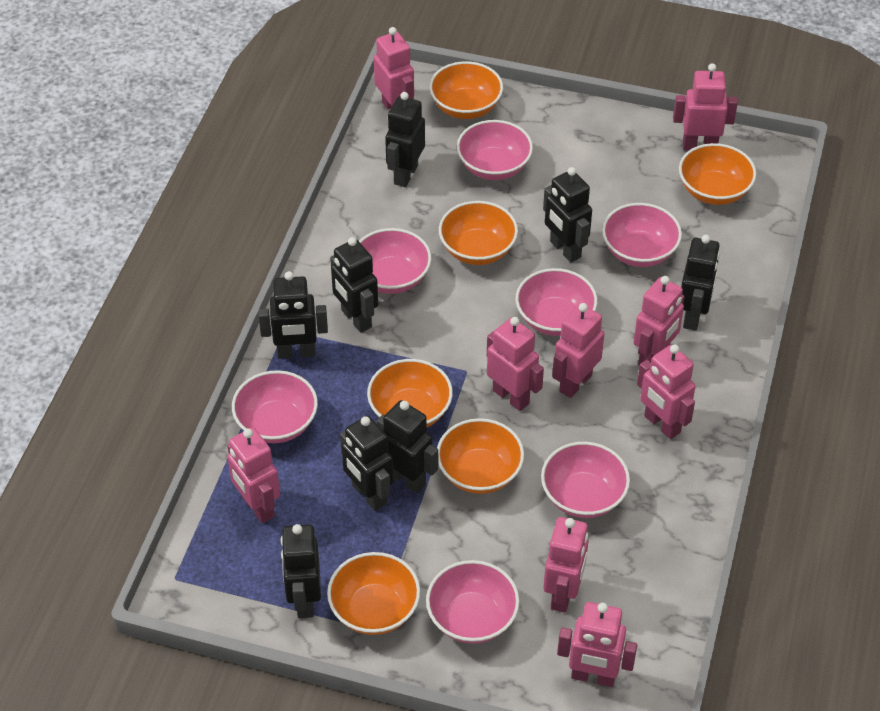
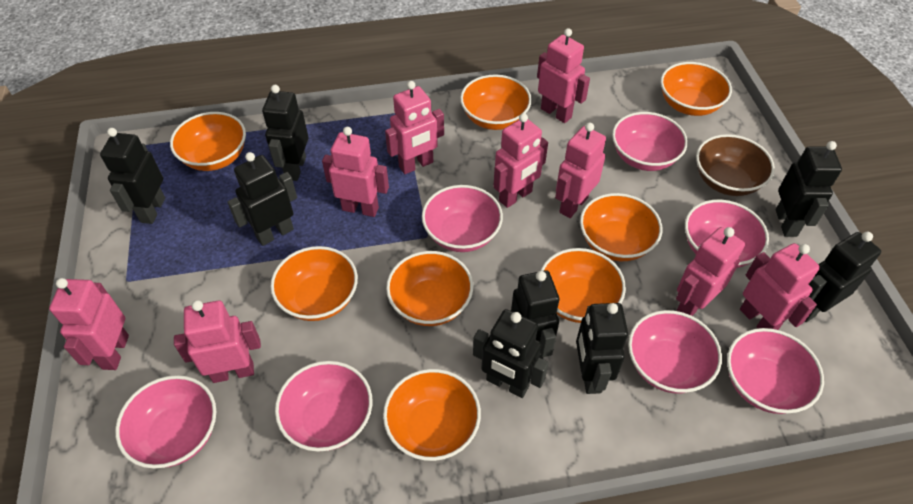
brown bowl: 0 -> 1
orange bowl: 6 -> 8

